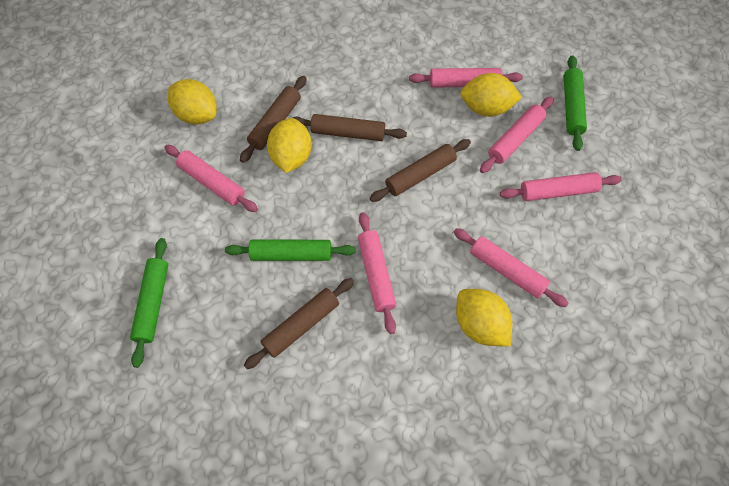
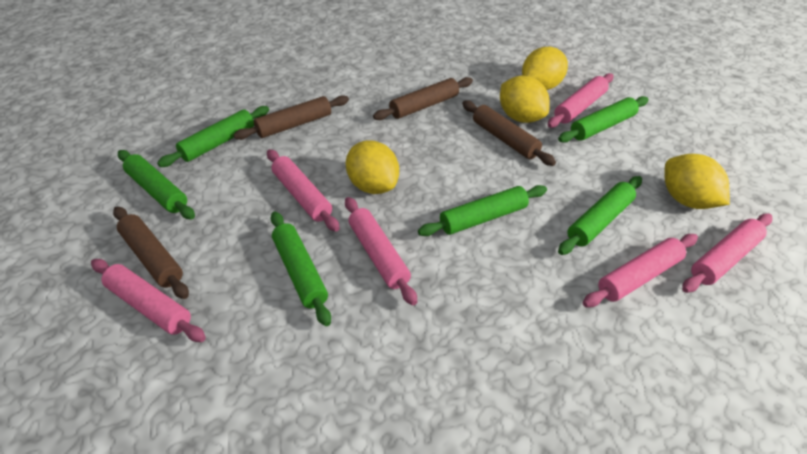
green rolling pin: 3 -> 6

